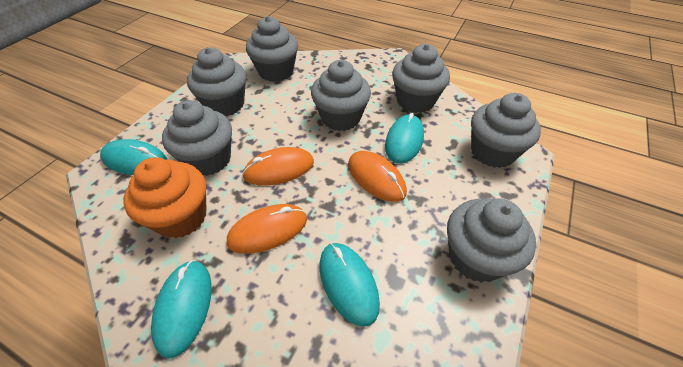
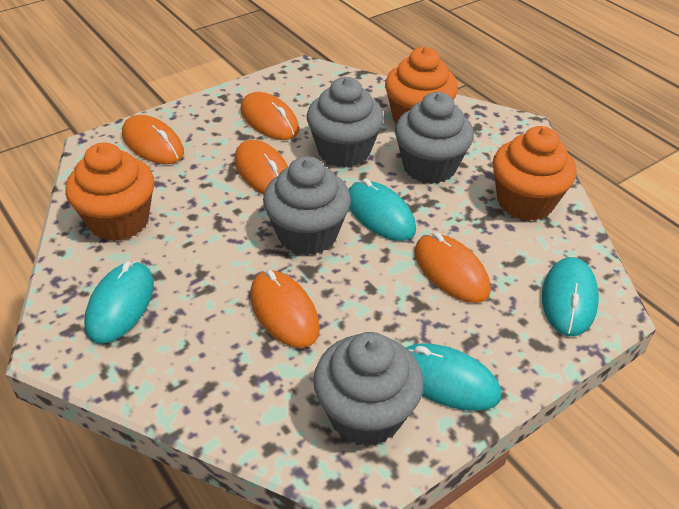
grey cupcake: 7 -> 4
orange cupcake: 1 -> 3
orange mouse: 3 -> 5

